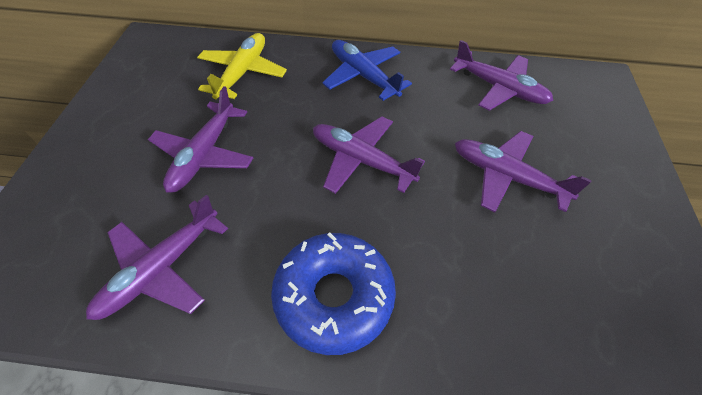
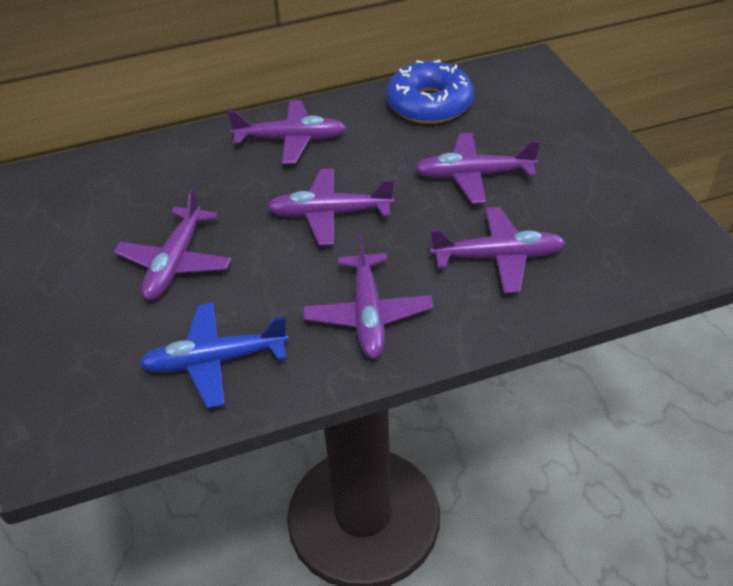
purple plane: 5 -> 6
yellow plane: 1 -> 0

